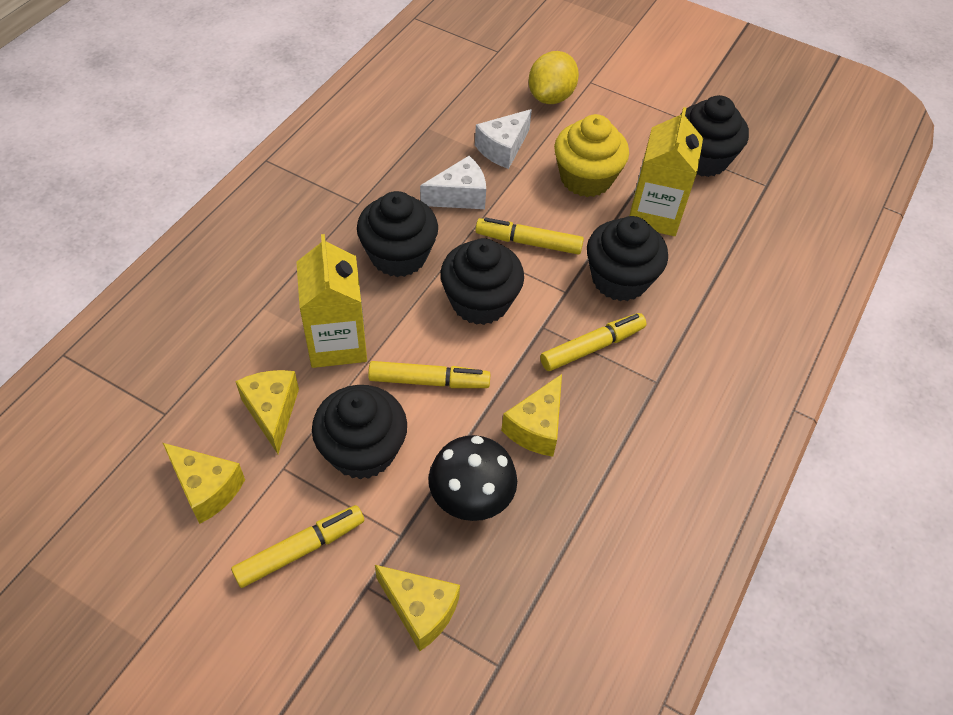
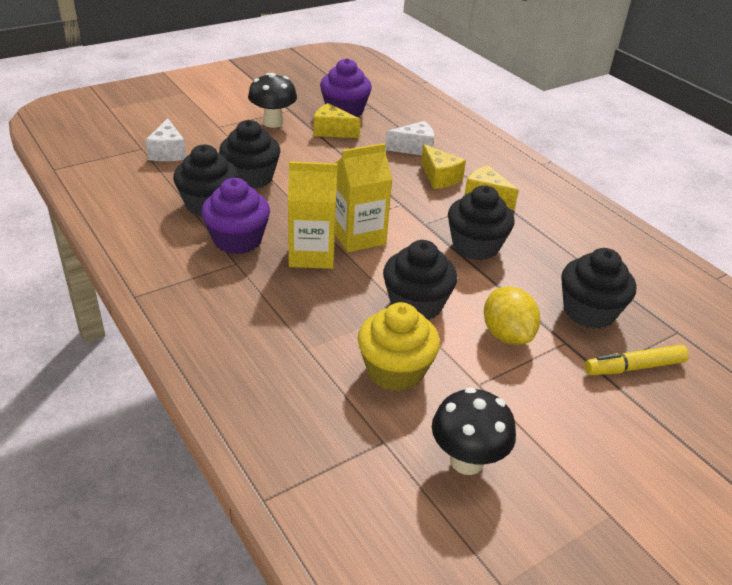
black mushroom: 1 -> 2
purple cupcake: 0 -> 2
yellow cheese: 4 -> 3
yellow marker: 4 -> 1

